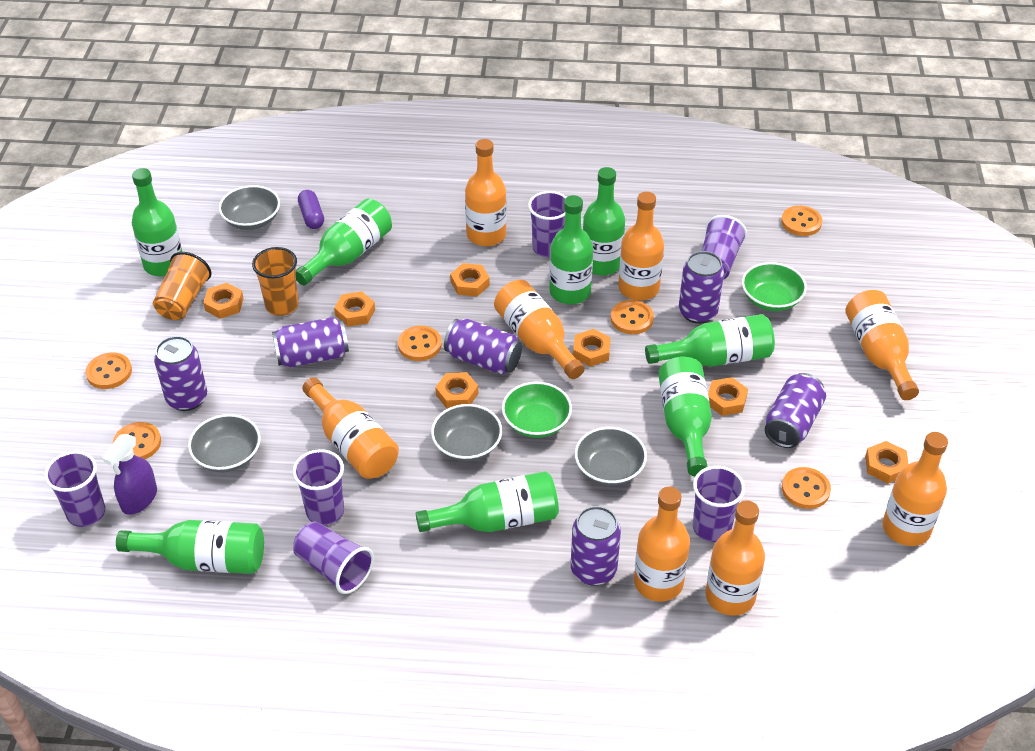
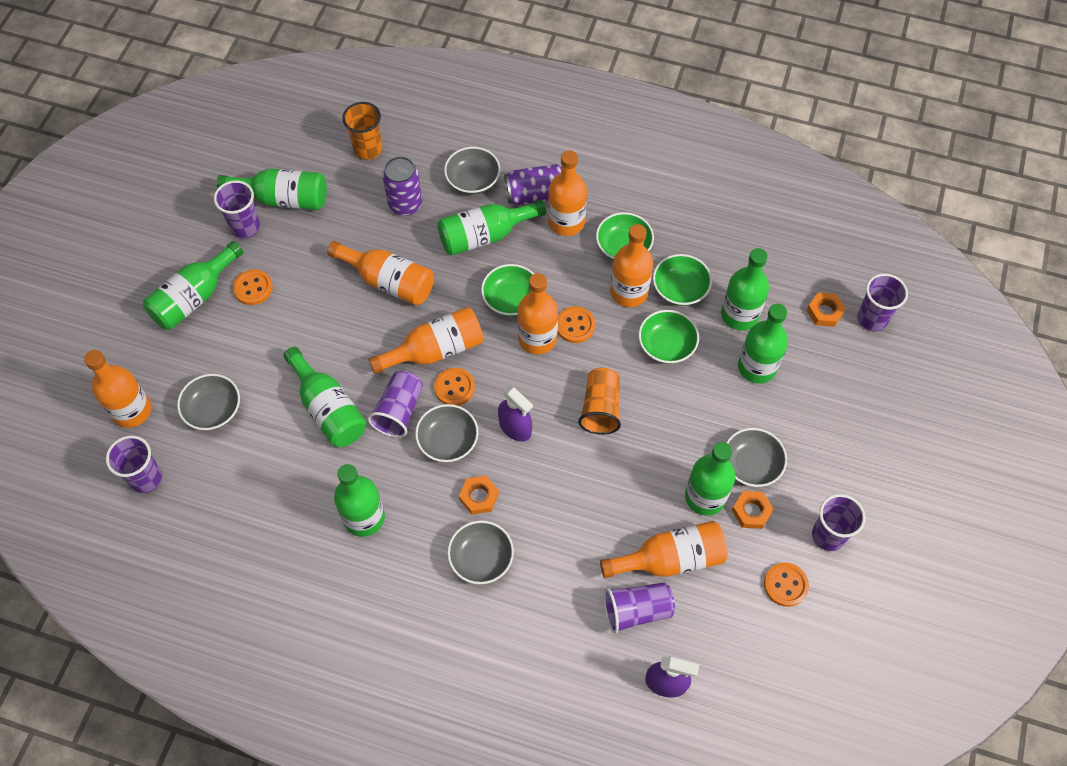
green bowl: 2 -> 4
grey bowl: 4 -> 5
orange bottle: 8 -> 7
orange button: 6 -> 4
orange nut: 7 -> 3
purple can: 6 -> 2
purple capsule: 1 -> 0
purple spray bottle: 1 -> 2

